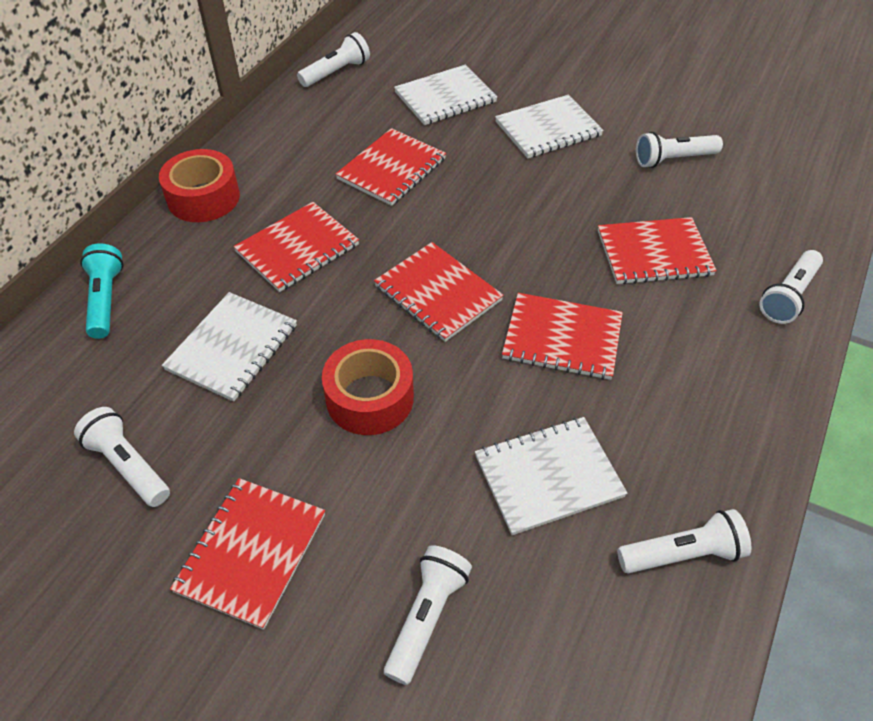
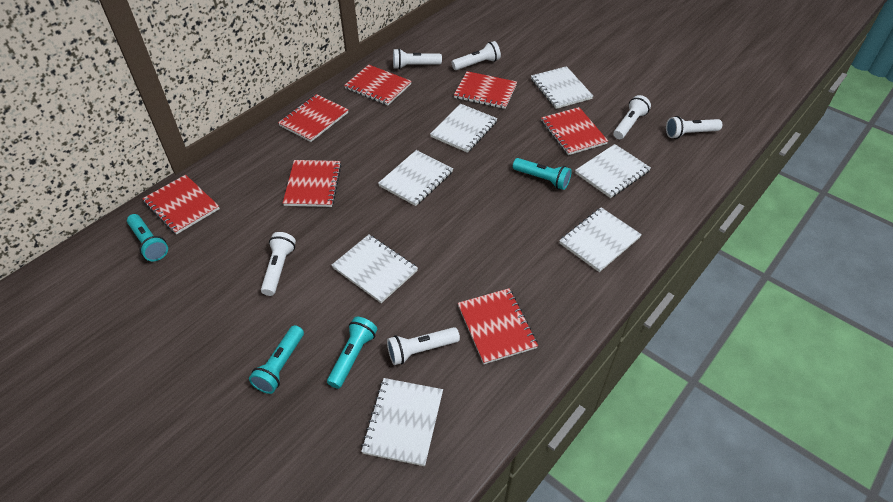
red notebook: 6 -> 7
red tape: 2 -> 0
turquoise flashlight: 1 -> 4
white notebook: 4 -> 7

